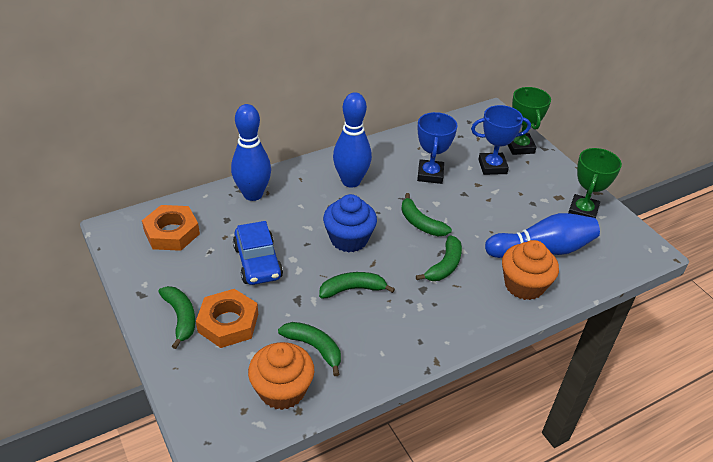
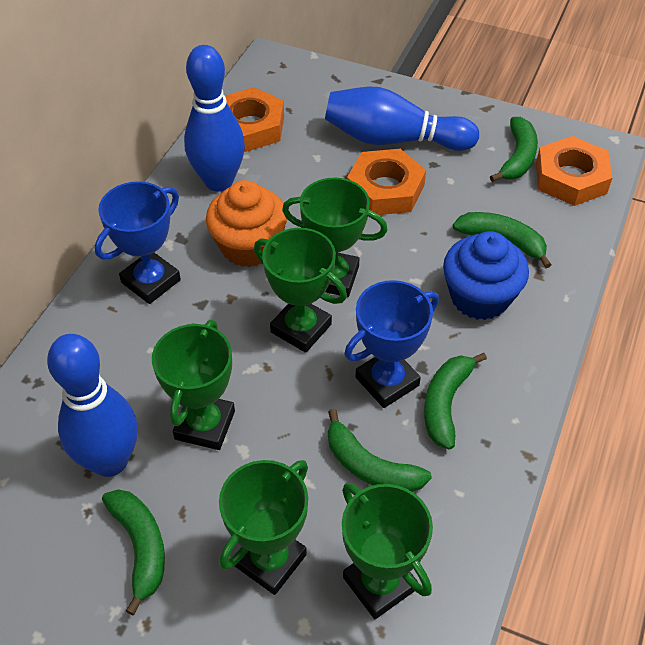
blue car: 1 -> 0
green trophy: 2 -> 5
orange cupcake: 2 -> 1
orange nut: 2 -> 3

